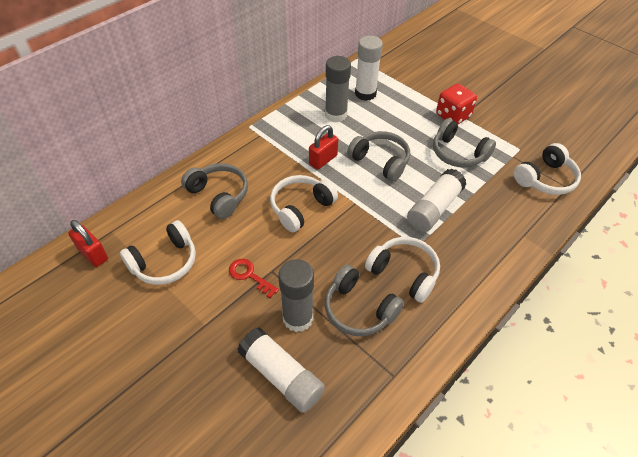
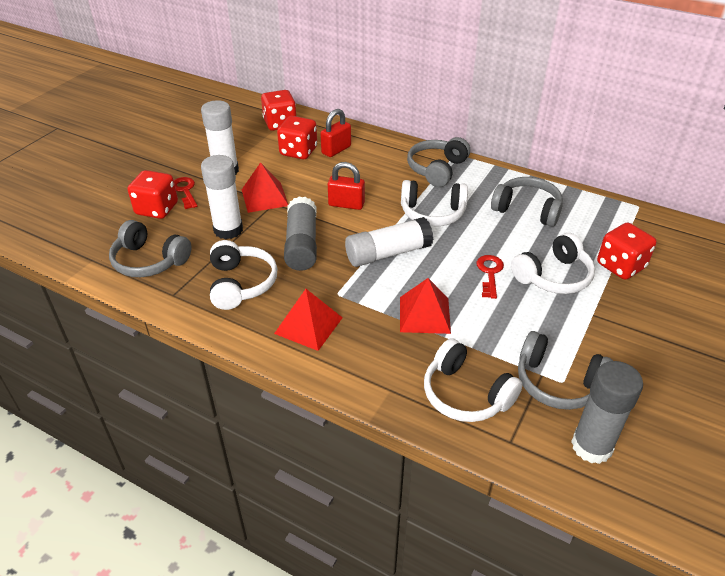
red dice: 1 -> 4
red key: 1 -> 2
red pyramid: 0 -> 3

